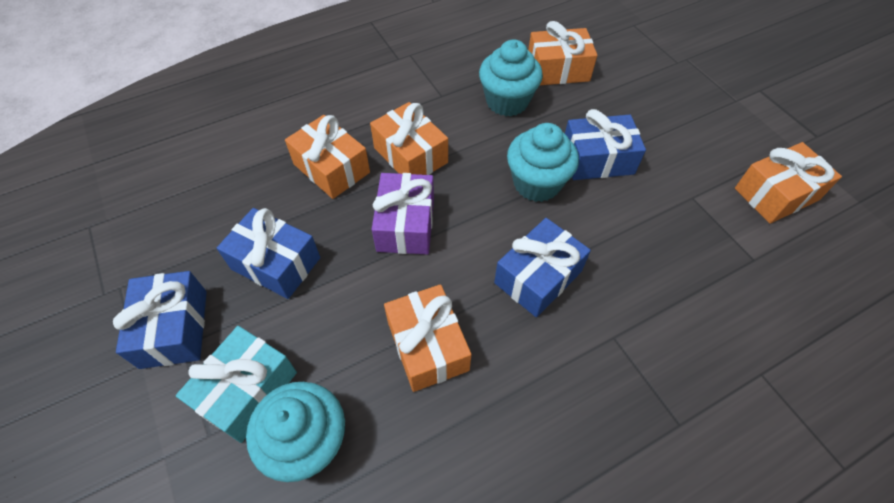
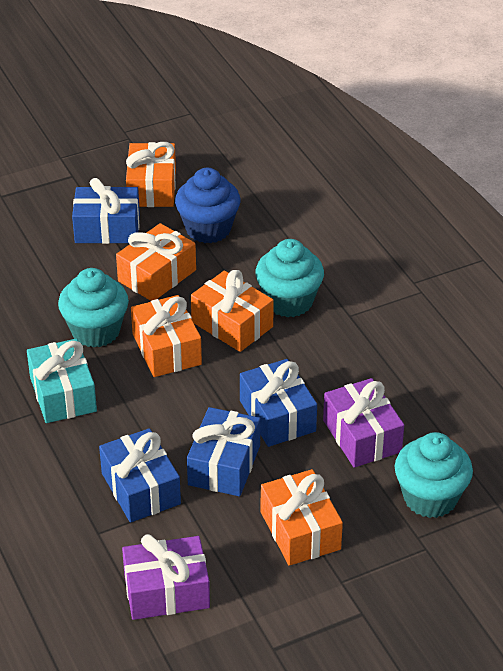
blue cupcake: 0 -> 1
purple gift: 1 -> 2

